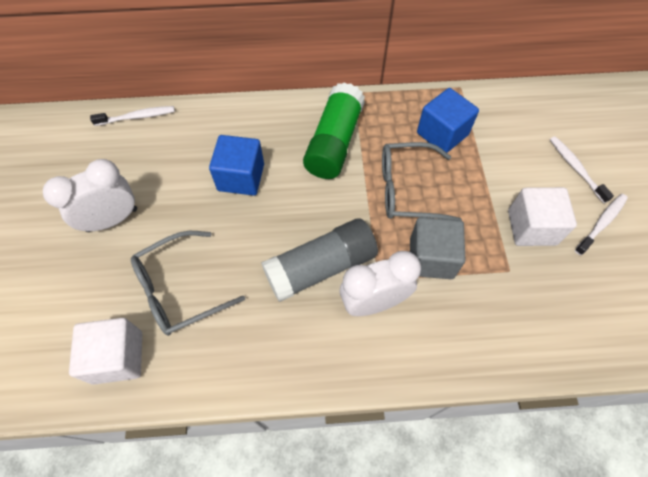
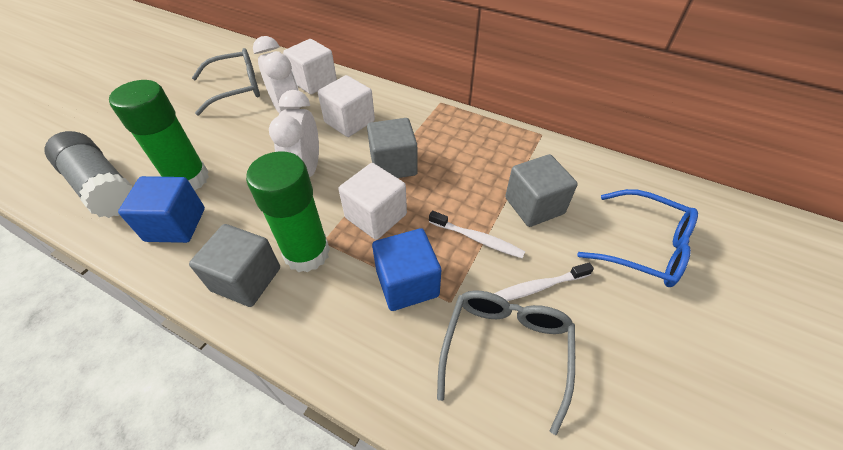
blue glasses: 0 -> 1
green glue stick: 1 -> 2
grey cube: 1 -> 3
white cube: 2 -> 3
white toothbrush: 3 -> 2

